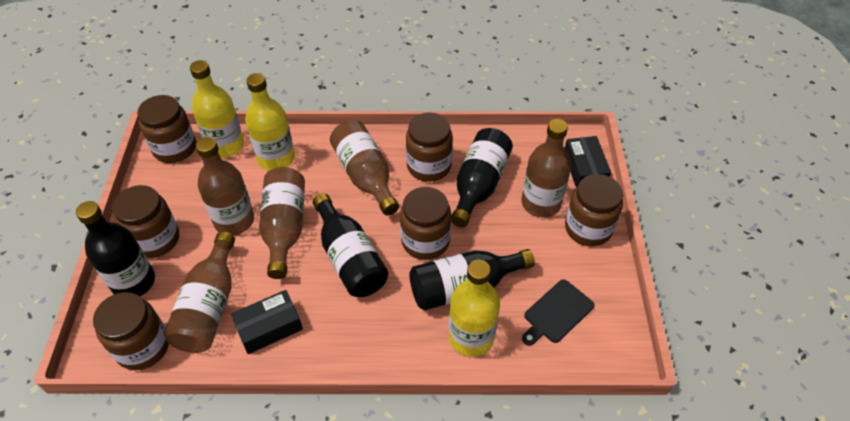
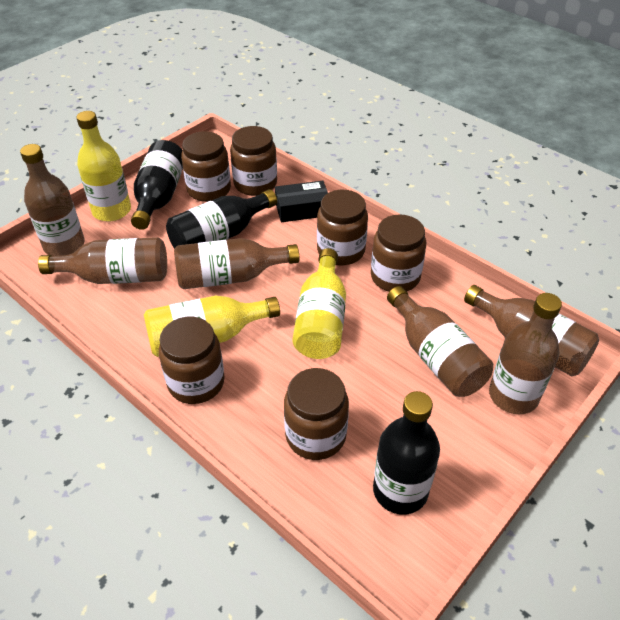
black bottle: 4 -> 3
black box: 2 -> 1
black cutting board: 1 -> 0
brown bottle: 5 -> 6

